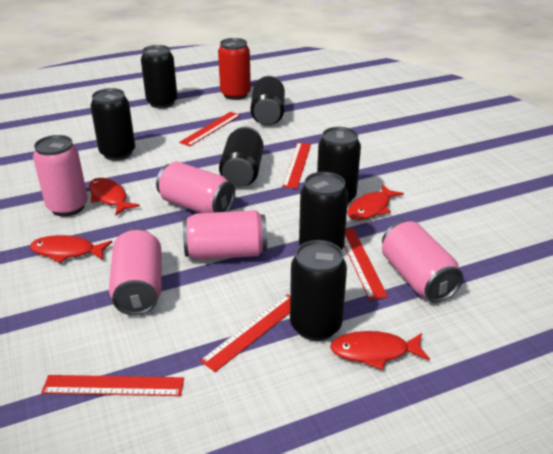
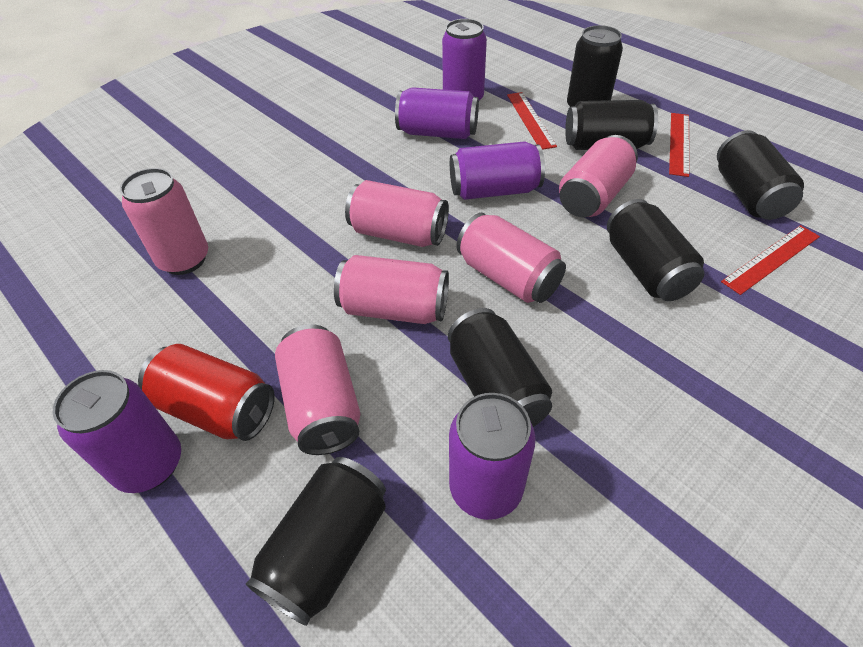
black can: 7 -> 6
pink can: 5 -> 6
purple can: 0 -> 5
red fish: 4 -> 0
red ruler: 5 -> 3

